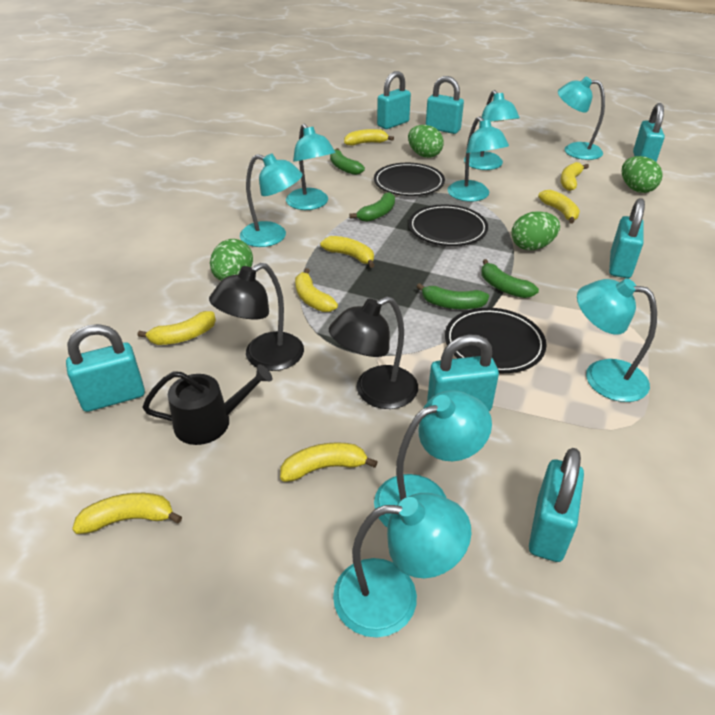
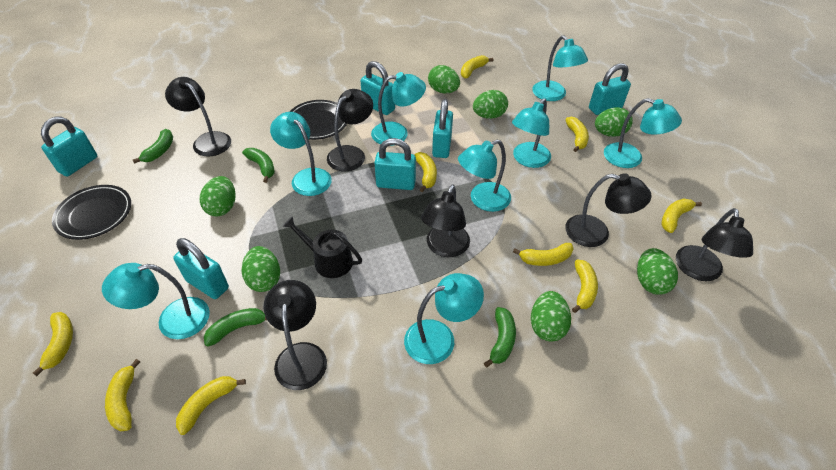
black lamp: 2 -> 6
black plate: 3 -> 2
green egg: 4 -> 7
turquoise padlock: 7 -> 6
yellow banana: 8 -> 9

